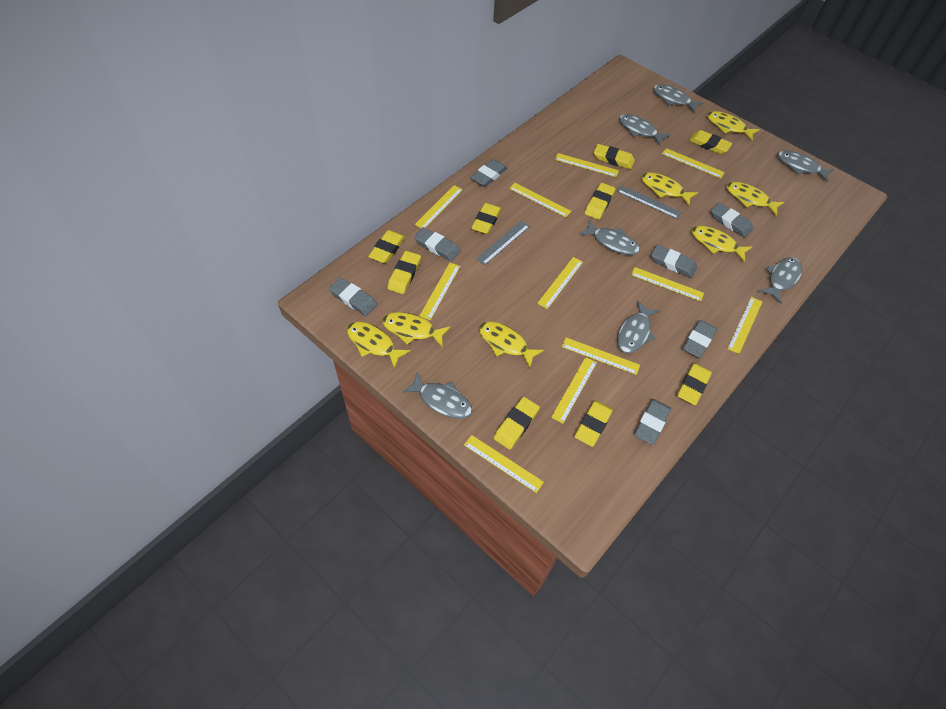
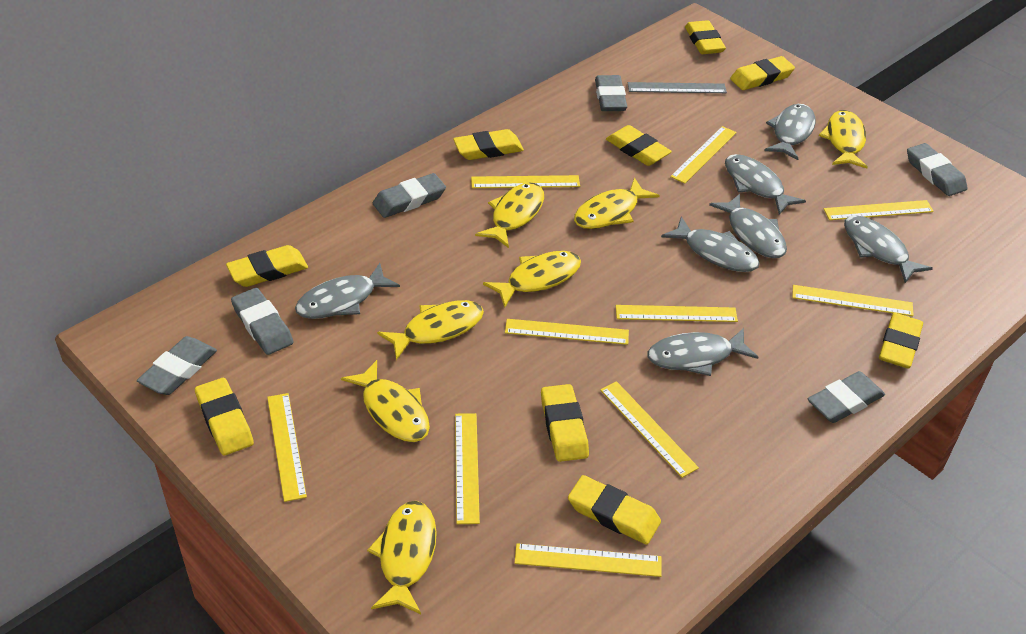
grey eraser: 7 -> 6
grey ruler: 2 -> 1
yellow ruler: 11 -> 10

